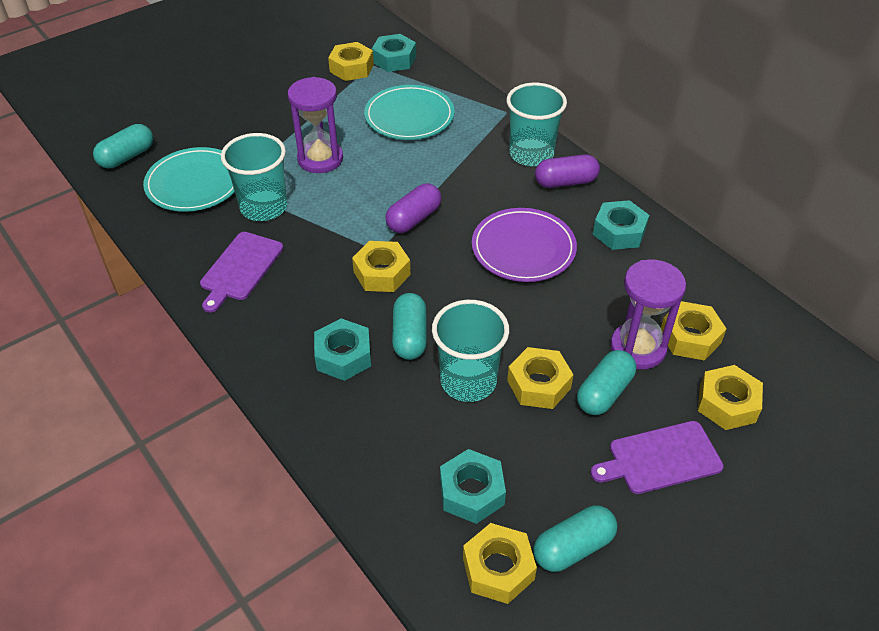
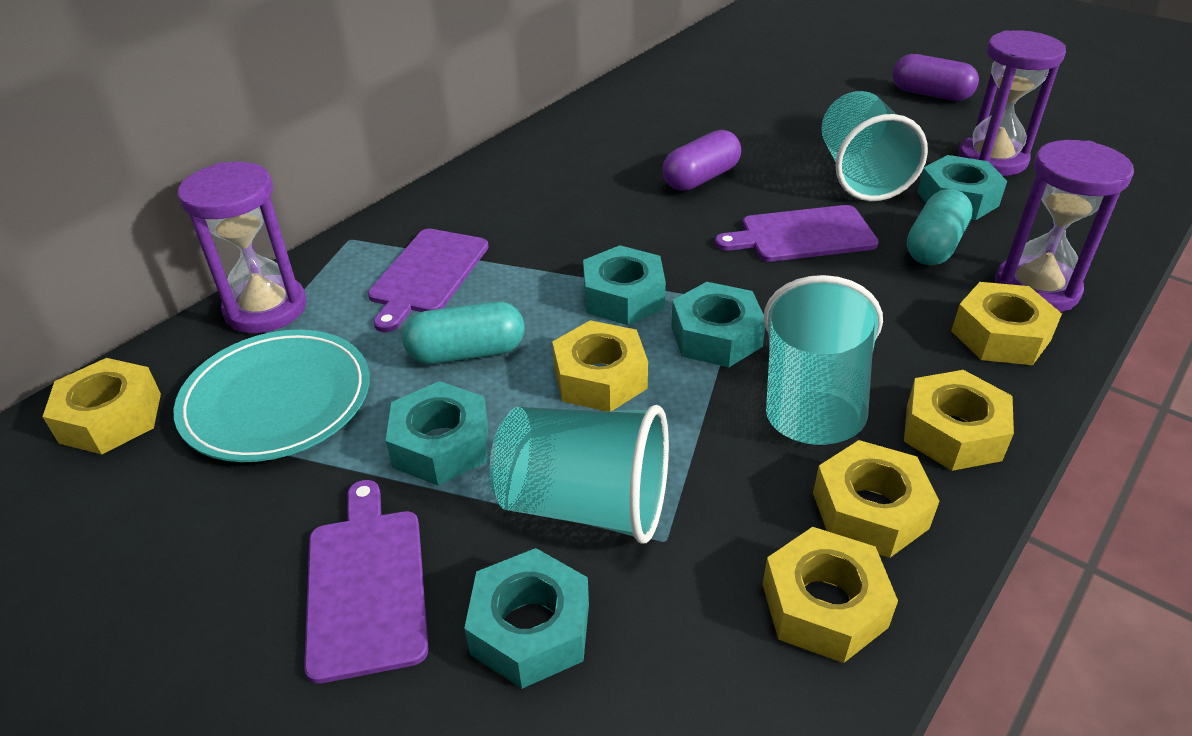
purple cutting board: 2 -> 3
purple hourglass: 2 -> 3
purple plate: 1 -> 0
turquoise capsule: 4 -> 2
turquoise nut: 4 -> 5
turquoise plate: 2 -> 1

